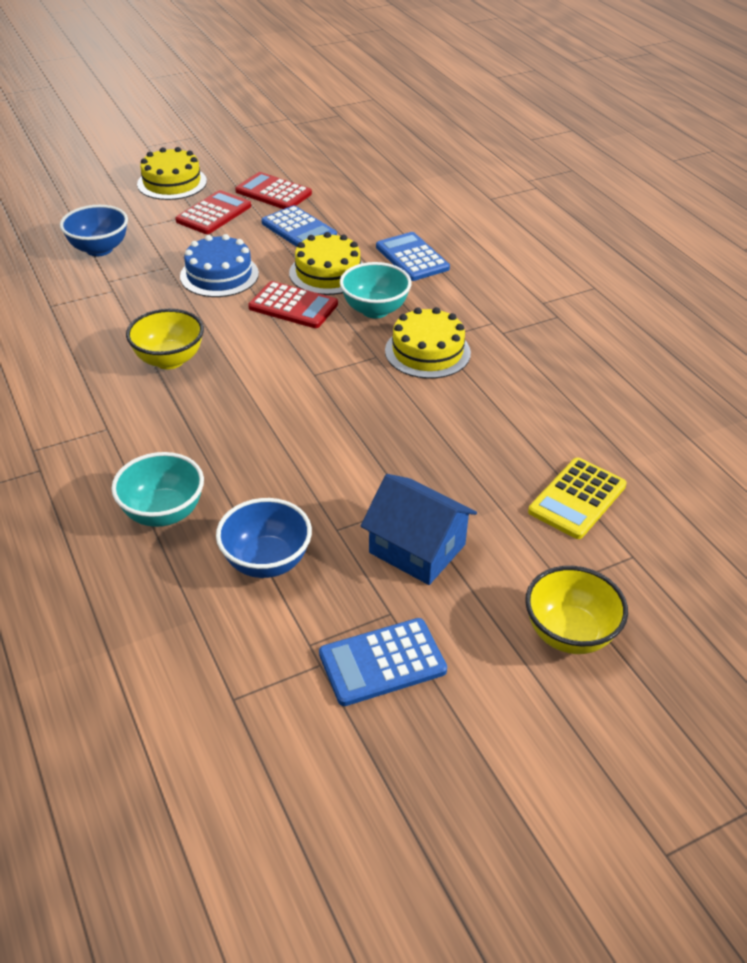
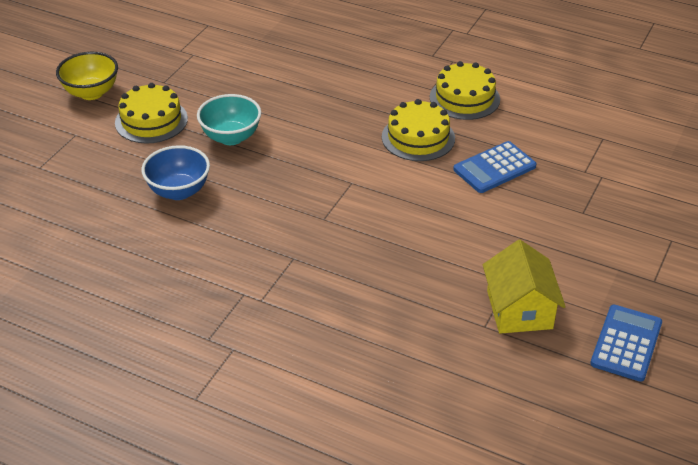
blue bowl: 2 -> 1
blue cake: 1 -> 0
blue calculator: 3 -> 2
blue house: 1 -> 0
red calculator: 3 -> 0
turquoise bowl: 2 -> 1
yellow bowl: 2 -> 1
yellow calculator: 1 -> 0
yellow house: 0 -> 1

